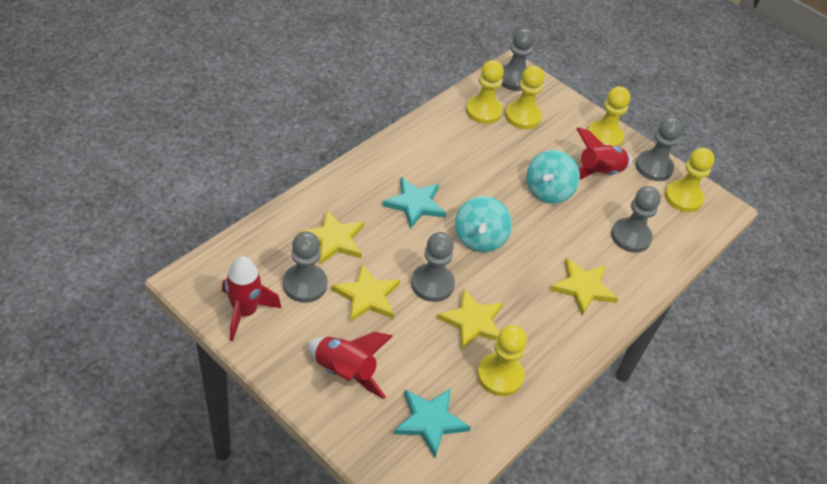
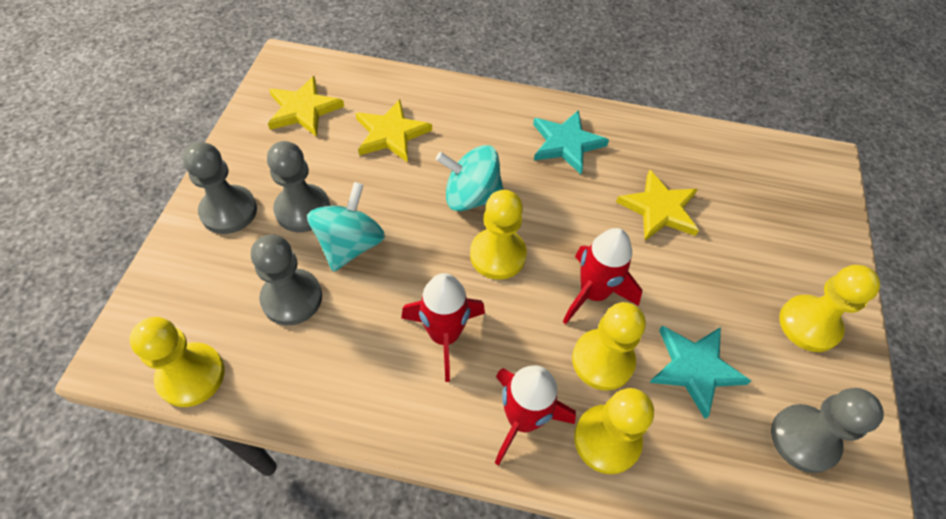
grey pawn: 5 -> 4
yellow star: 4 -> 3

